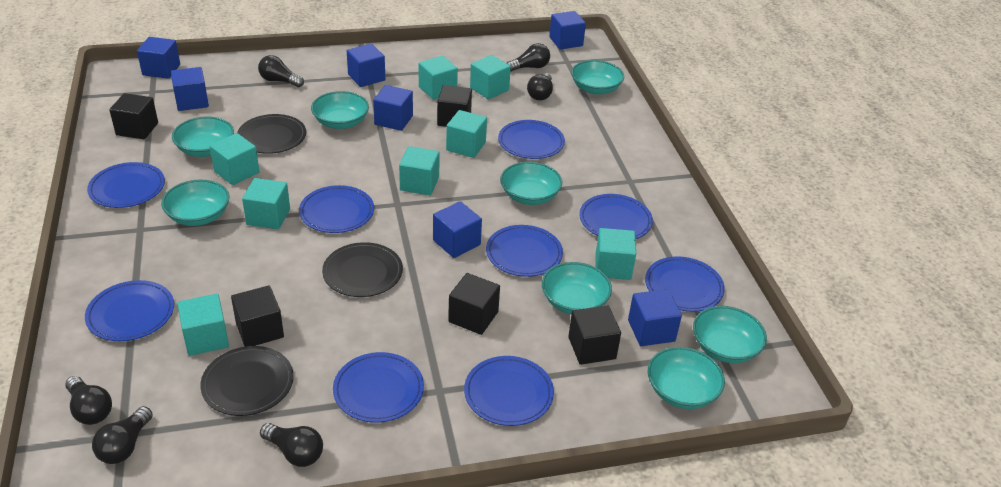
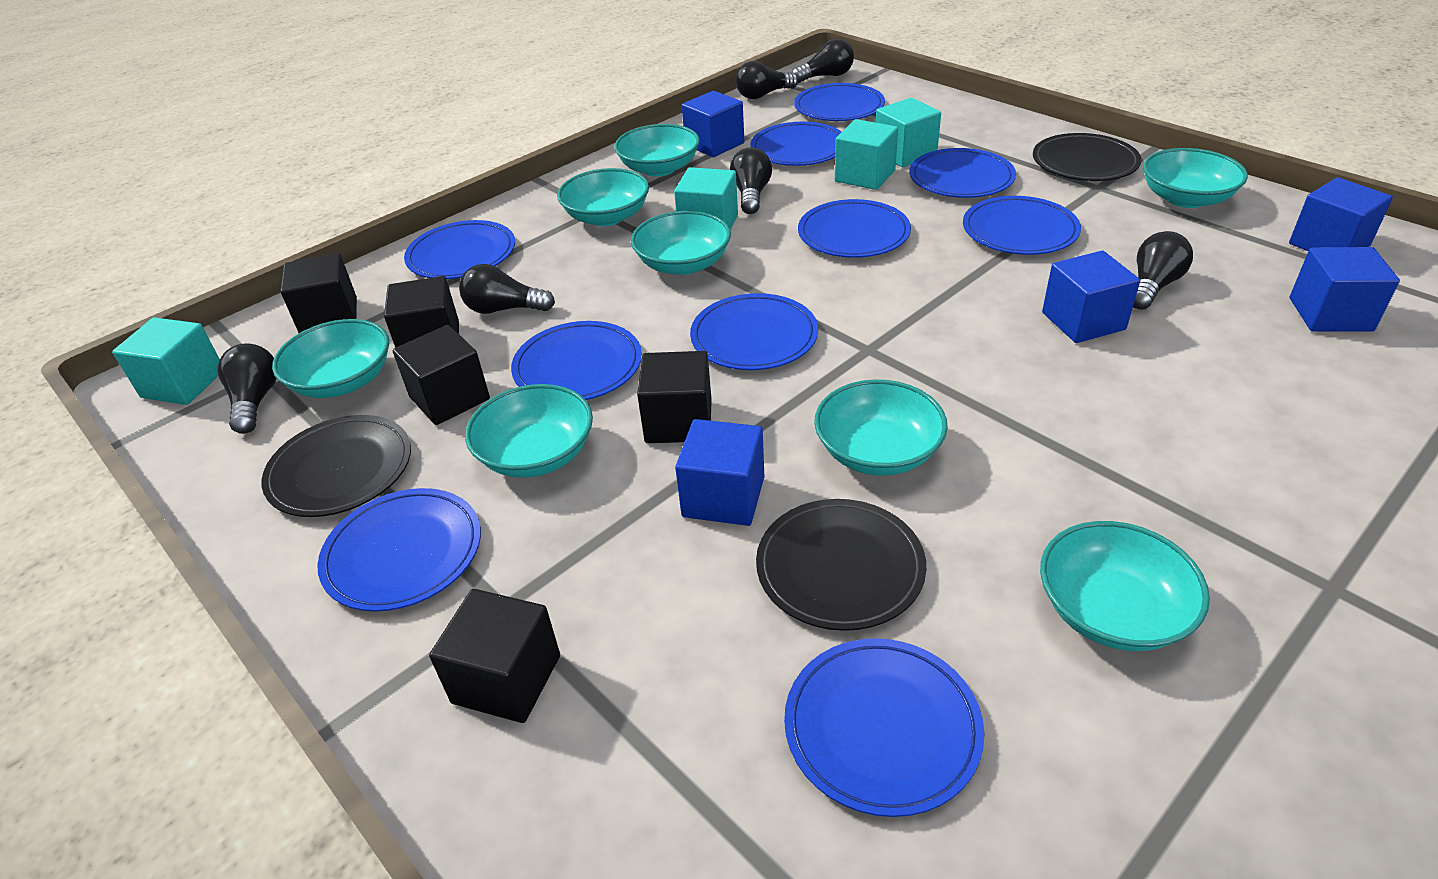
blue cube: 7 -> 5
blue plate: 9 -> 10
turquoise cube: 8 -> 4

